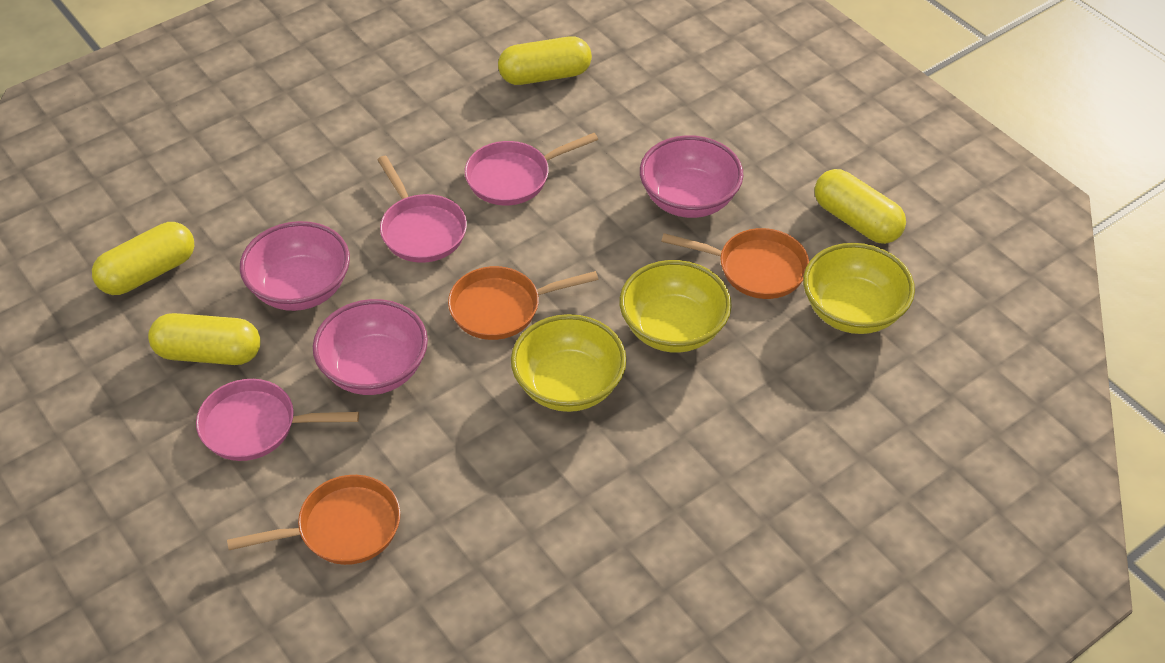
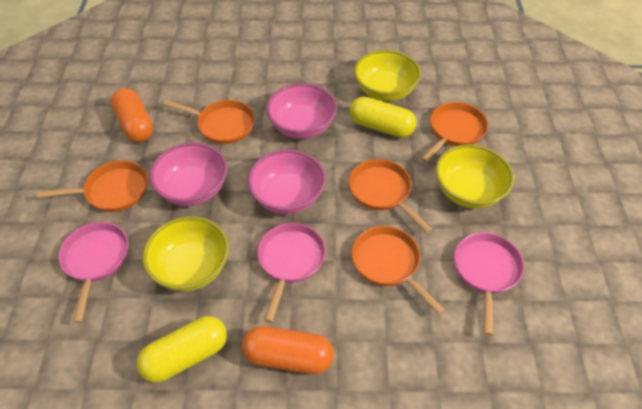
orange capsule: 0 -> 2
orange pan: 3 -> 5
yellow capsule: 4 -> 2

